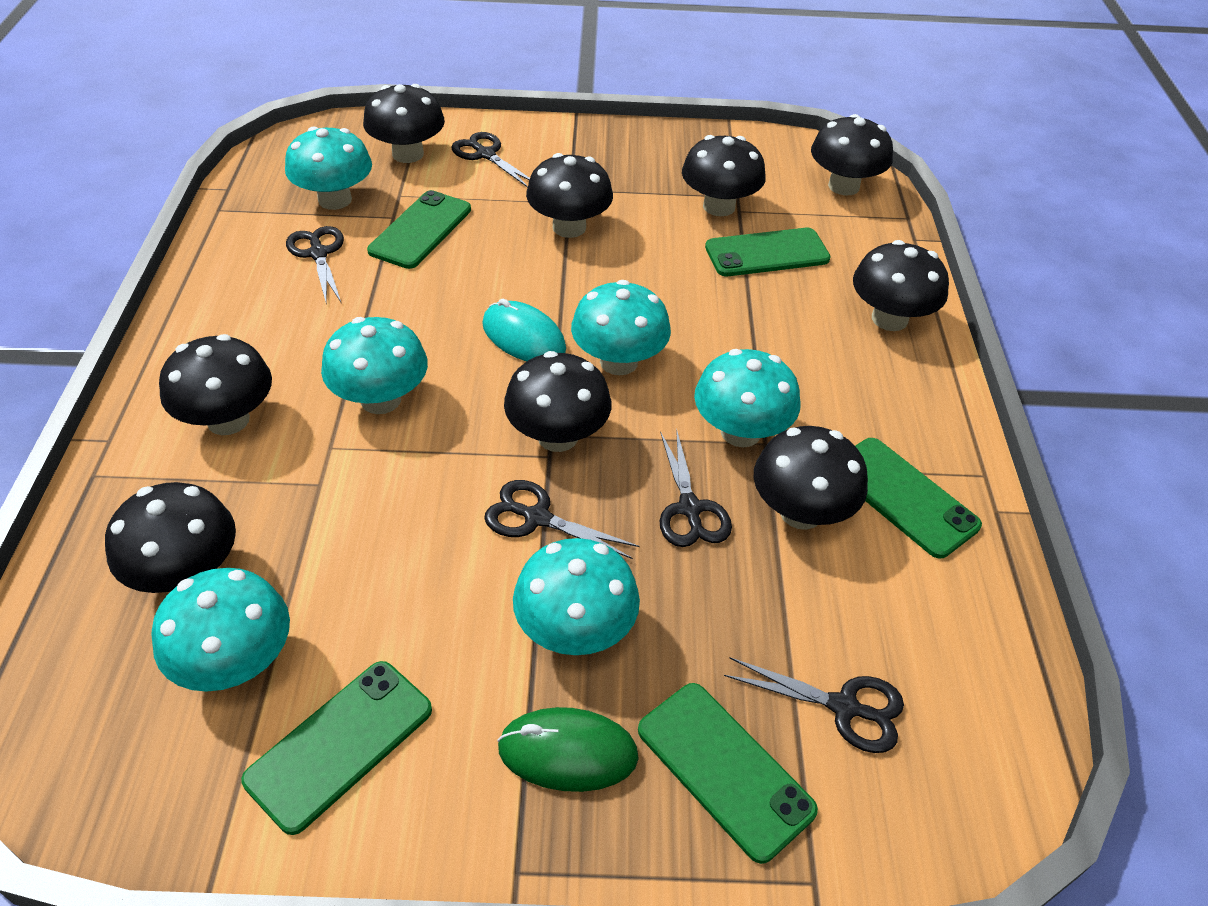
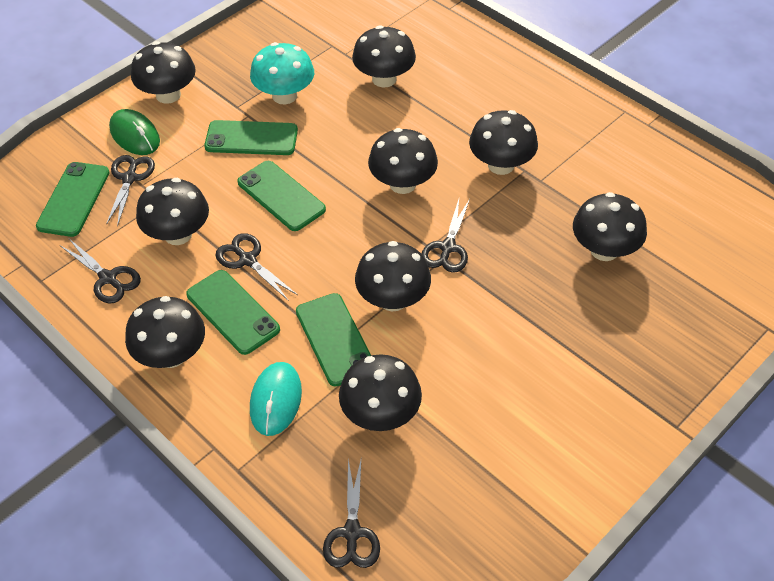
turquoise mushroom: 6 -> 1

